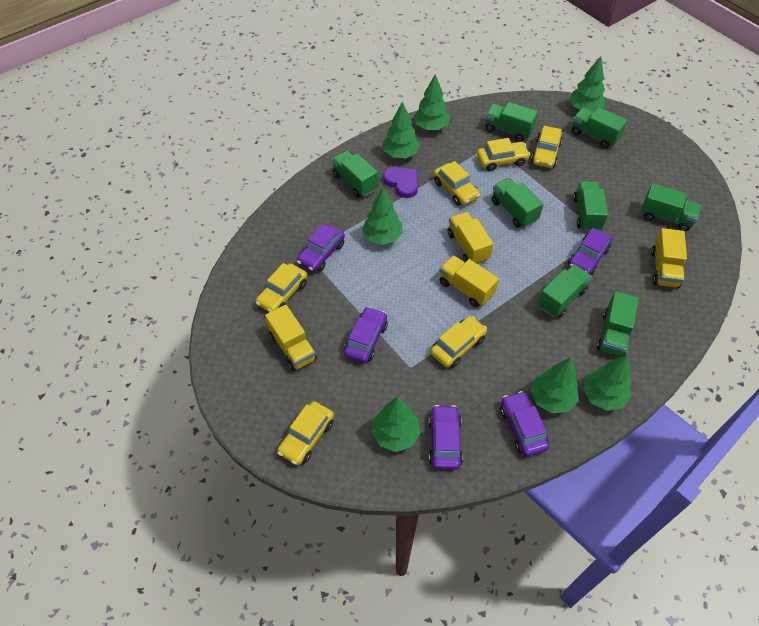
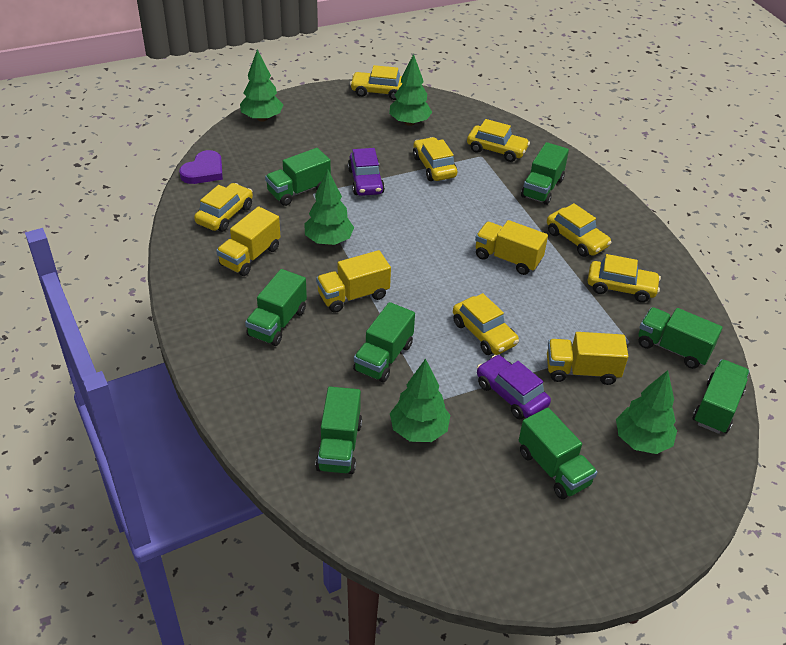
green tree: 7 -> 5
purple car: 5 -> 2
yellow car: 6 -> 7

